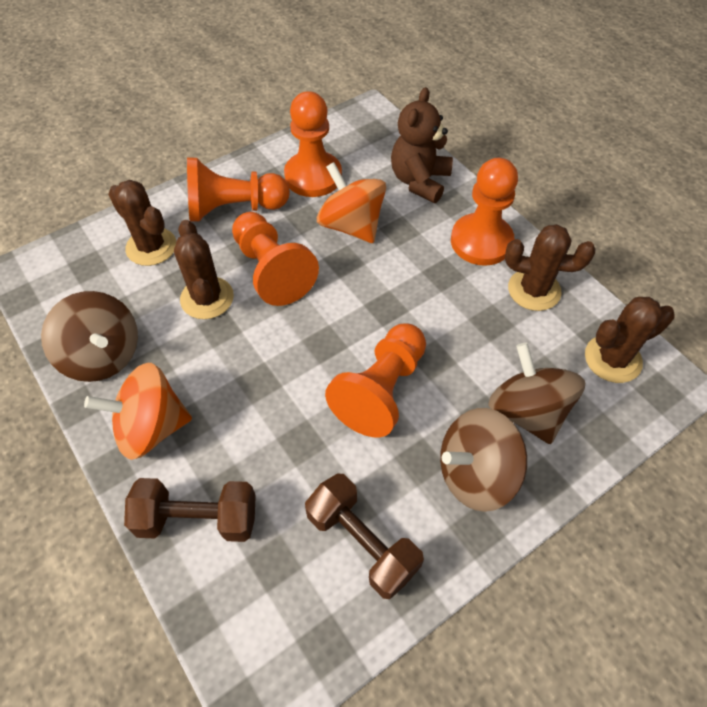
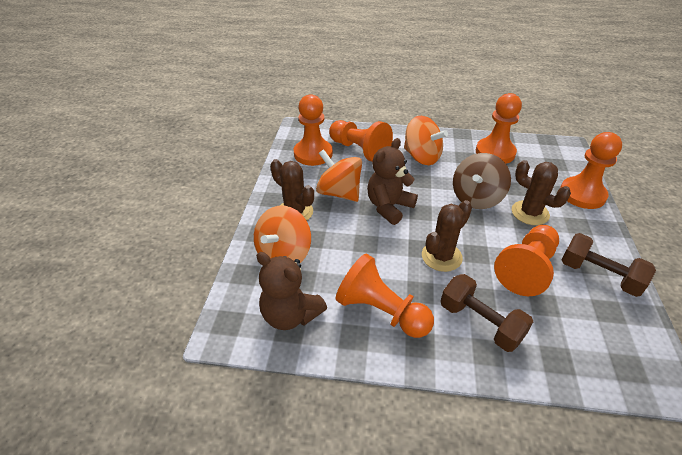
brown cactus: 4 -> 3
brown spinning top: 3 -> 1
brown teddy bear: 1 -> 2
orange pawn: 5 -> 6
orange spinning top: 2 -> 3

